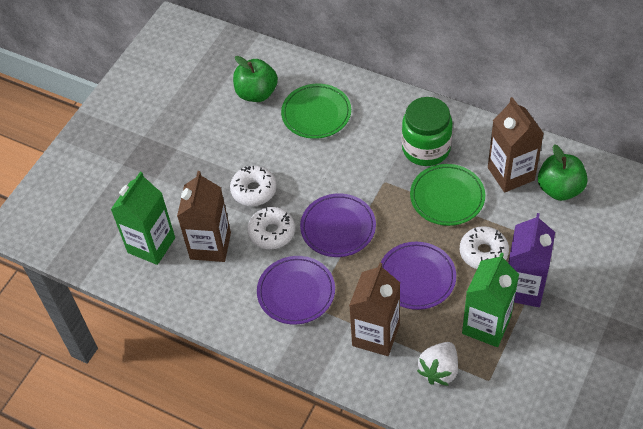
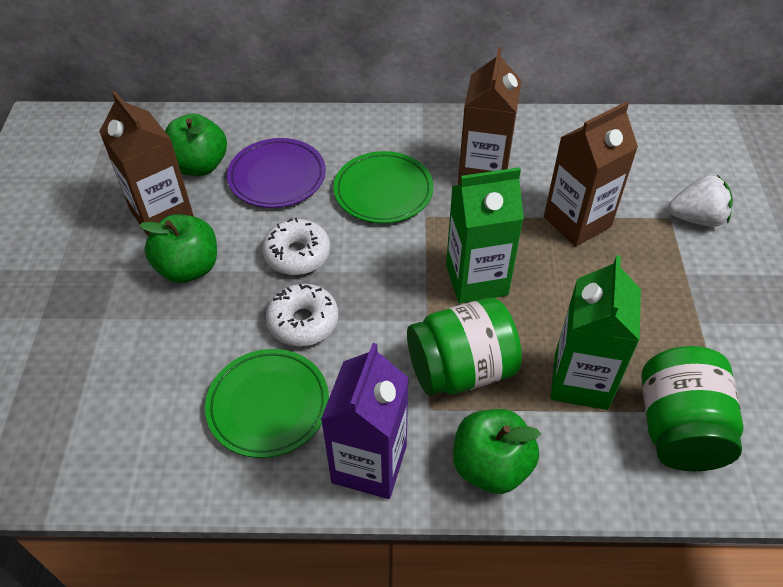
green apple: 2 -> 3
green jar: 1 -> 2
purple plate: 3 -> 1
white donut: 3 -> 2

